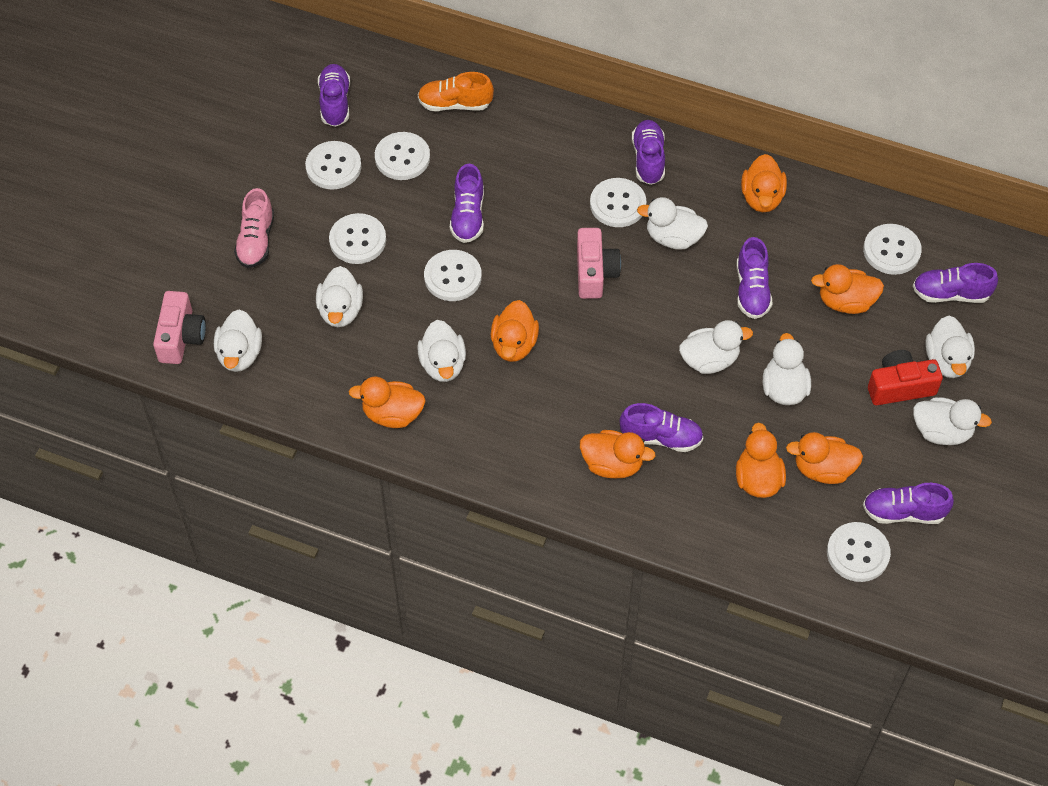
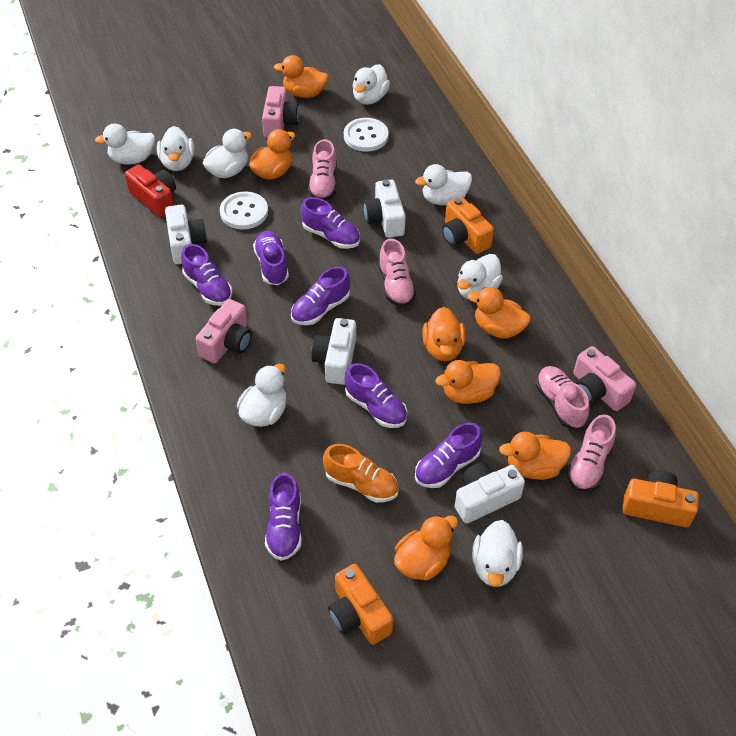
orange camera: 0 -> 3
pink camera: 2 -> 3
pink shoe: 1 -> 4
white button: 7 -> 2
white camera: 0 -> 4

